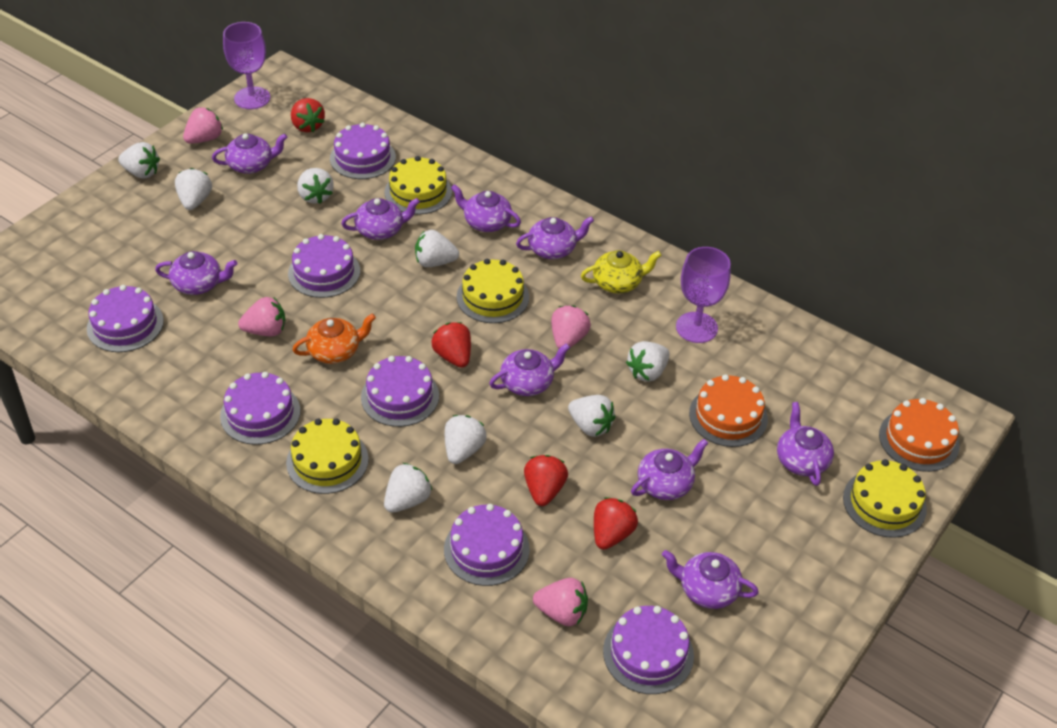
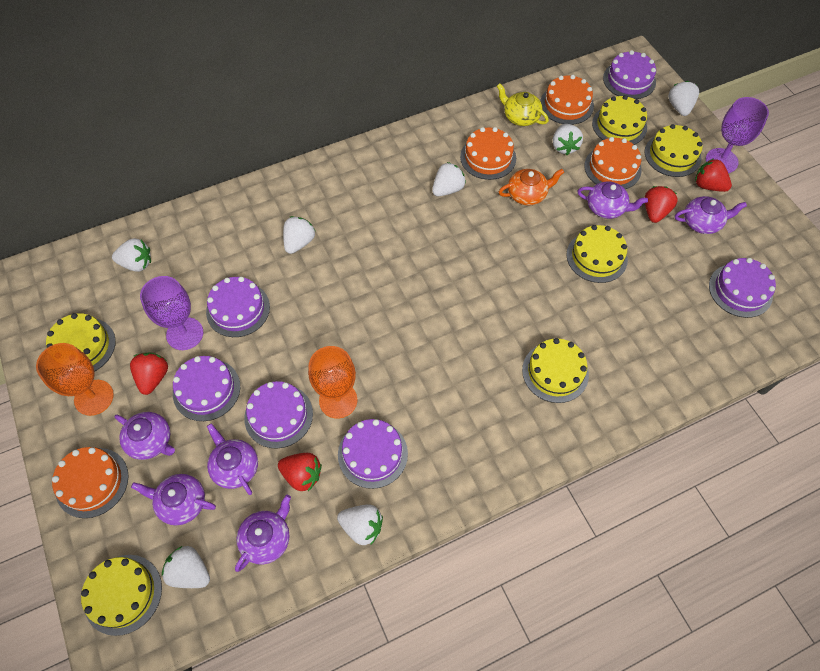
orange cake: 2 -> 4
orange goblet: 0 -> 2
pink strawberry: 4 -> 0
purple cake: 7 -> 6
purple teapot: 9 -> 6
white strawberry: 8 -> 7
yellow cake: 4 -> 6

